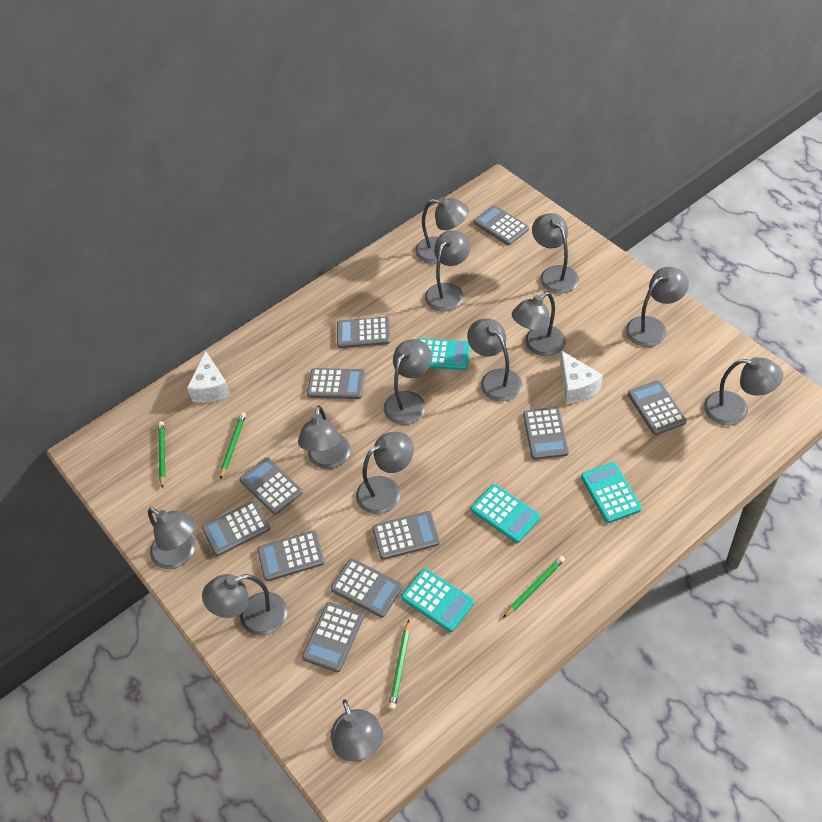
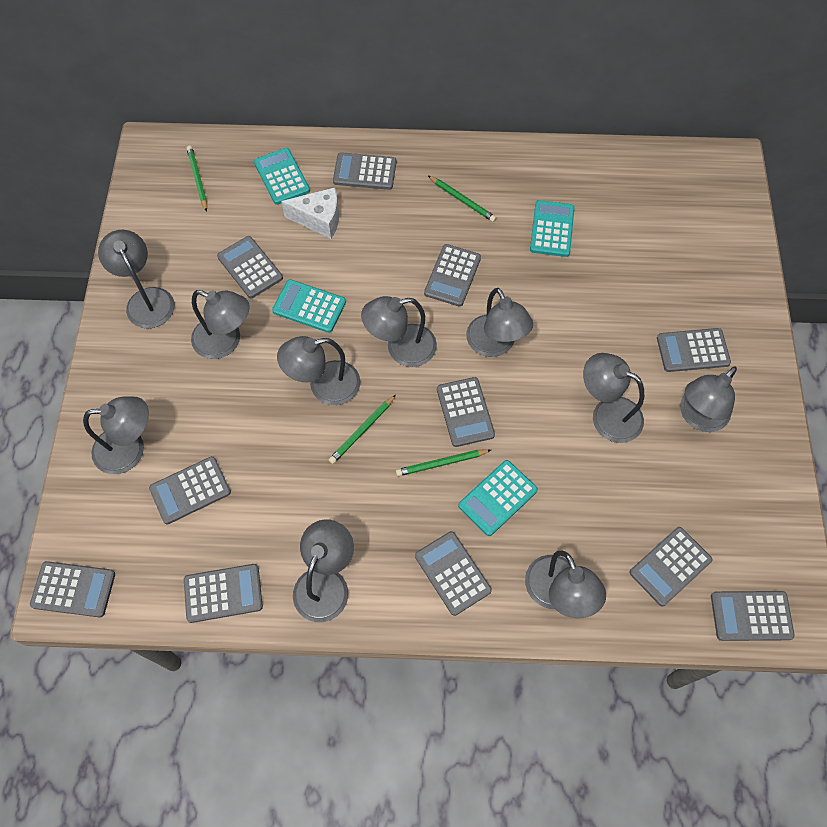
grey lamp: 13 -> 10
white cheese: 2 -> 1

